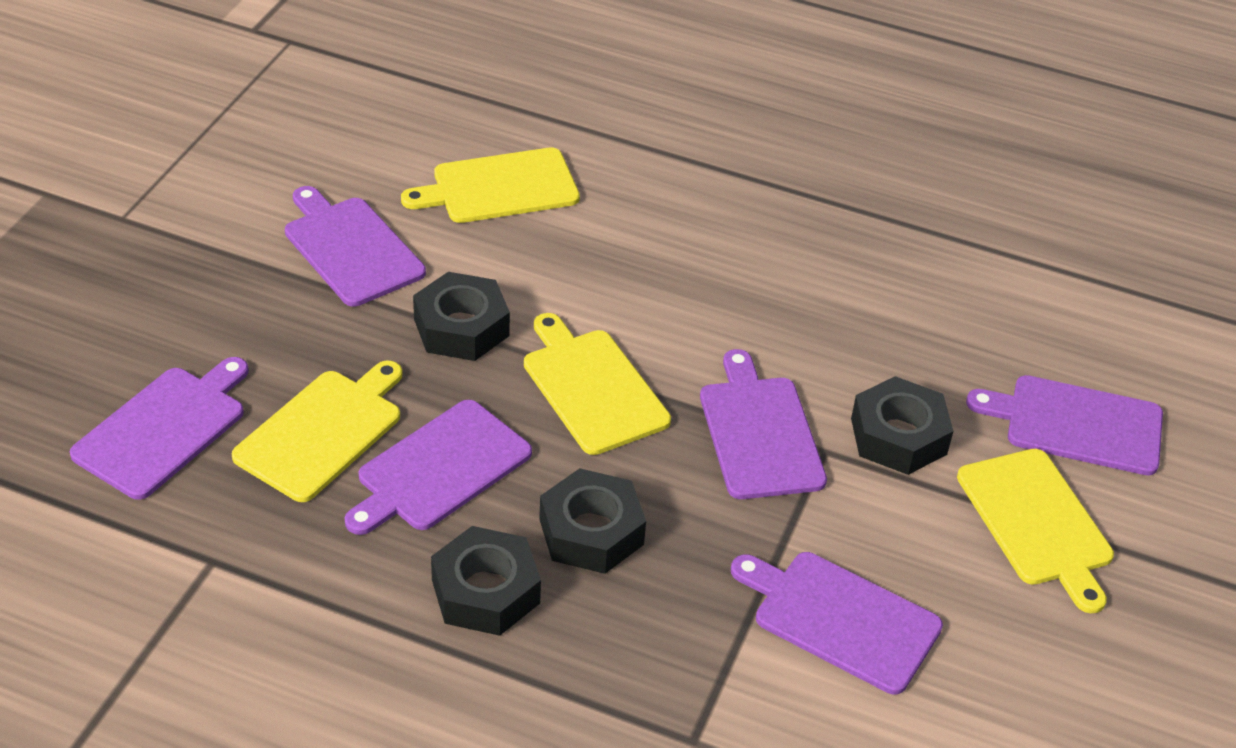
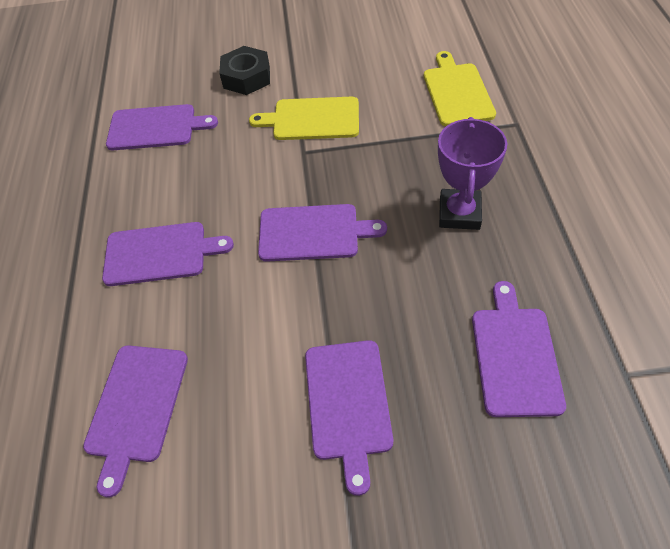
black nut: 4 -> 1
purple trophy: 0 -> 1
yellow cutting board: 4 -> 2

